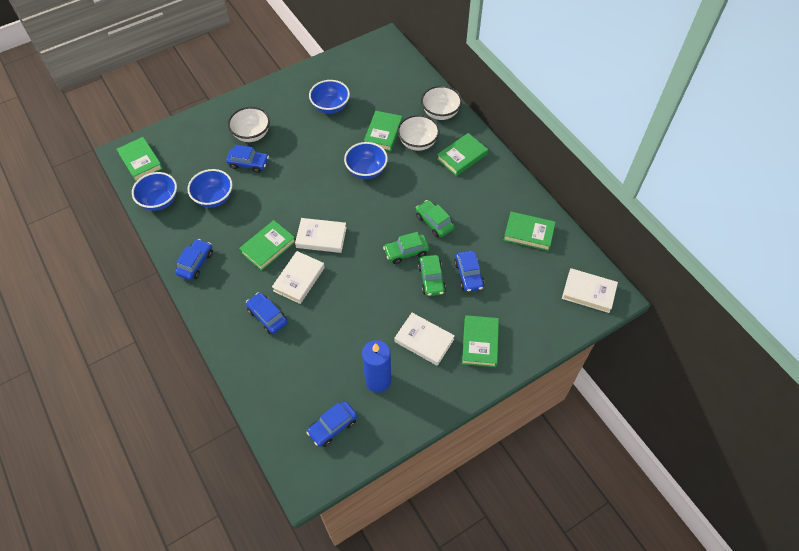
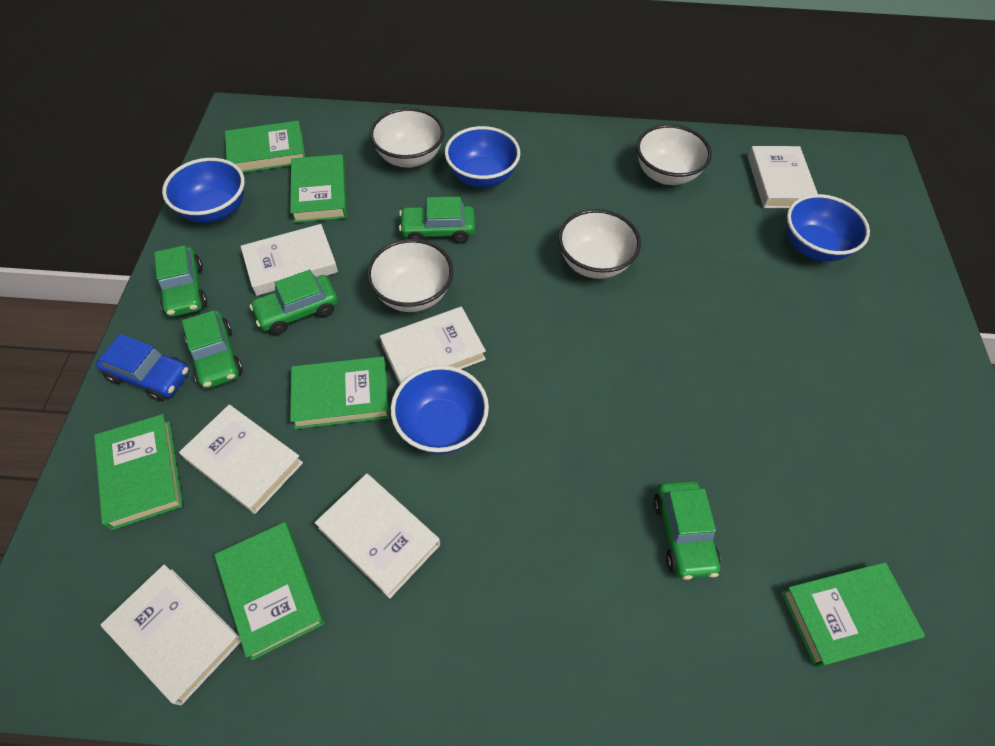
blue candle: 1 -> 0
blue car: 5 -> 1
green car: 3 -> 5
white book: 4 -> 6
white bowl: 3 -> 4

